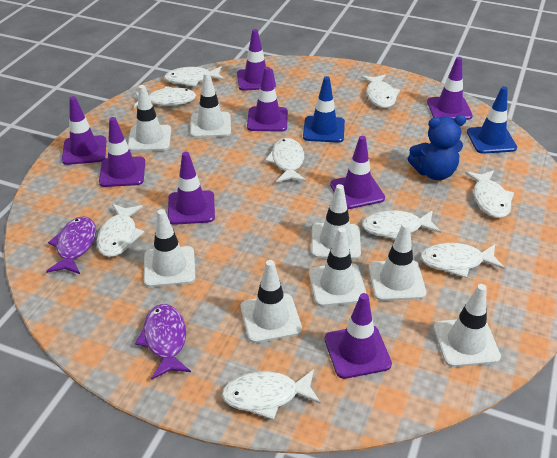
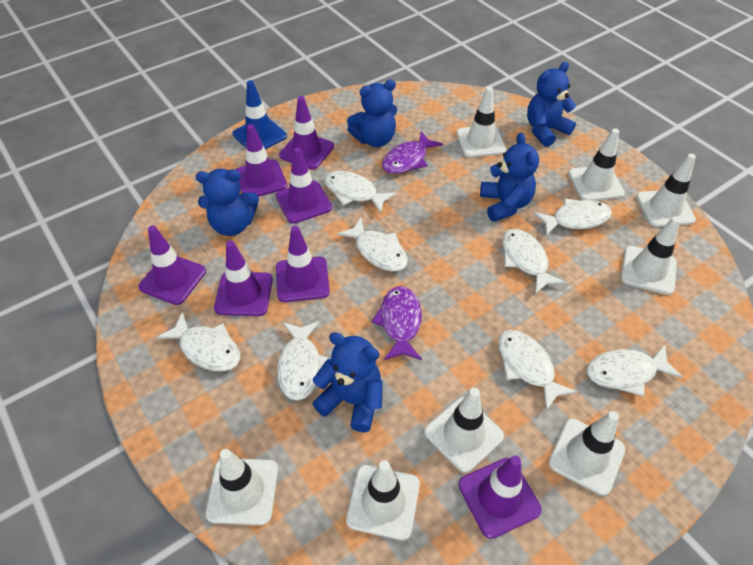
blue teddy bear: 1 -> 5
blue traffic cone: 2 -> 1
purple traffic cone: 8 -> 7
white fish: 9 -> 8

